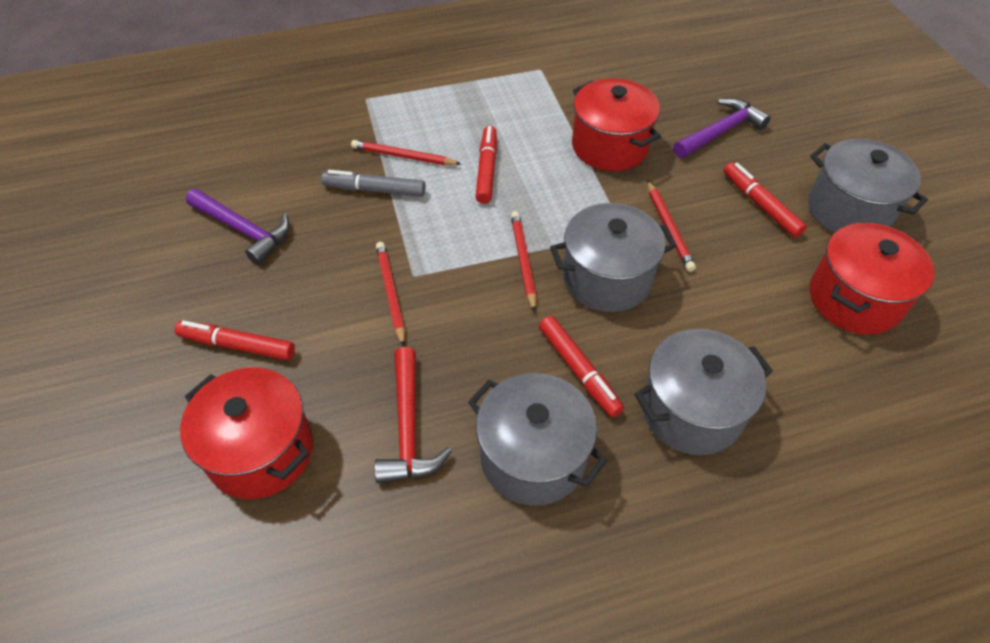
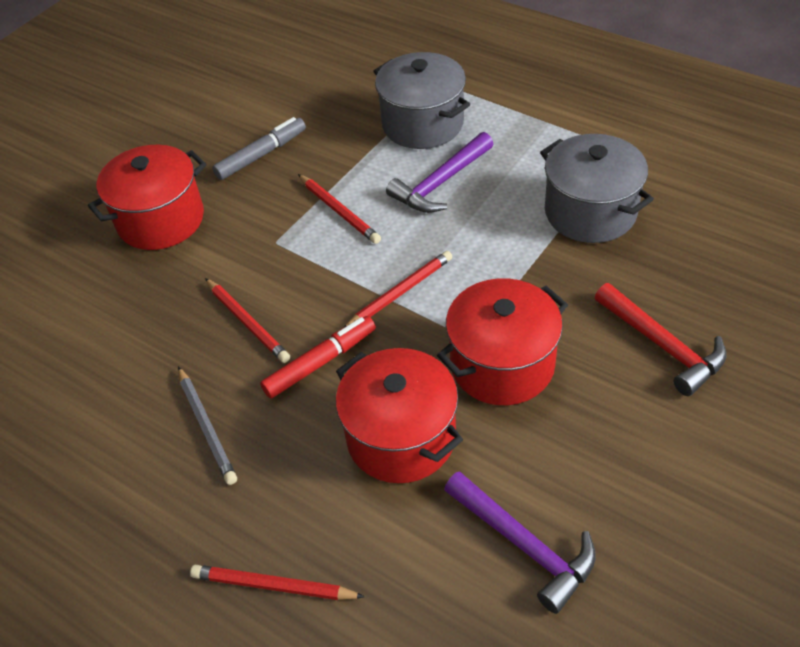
grey pencil: 0 -> 1
grey pot: 4 -> 2
red marker: 4 -> 1

